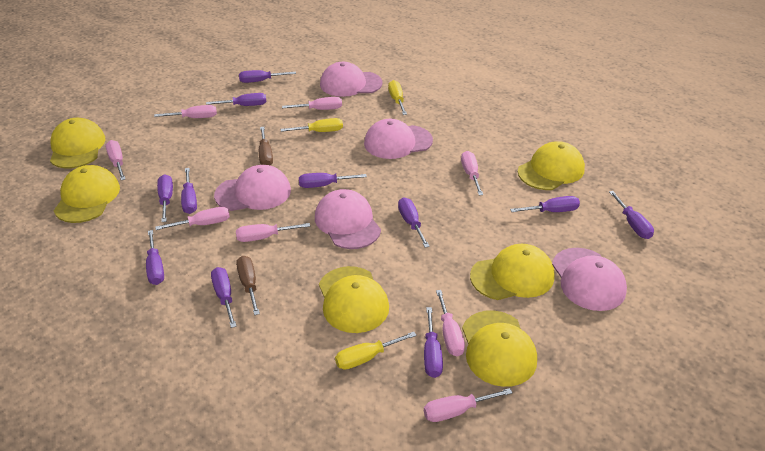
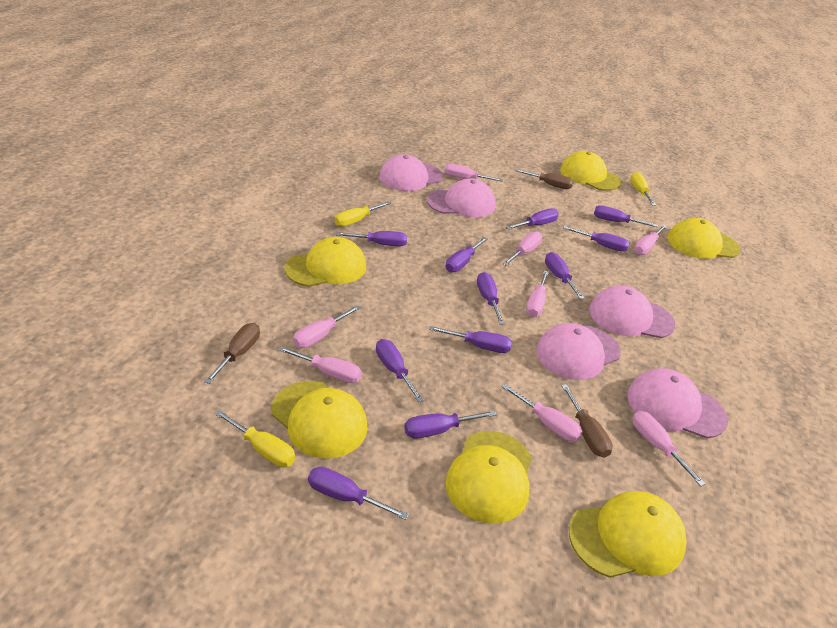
brown screwdriver: 2 -> 3

